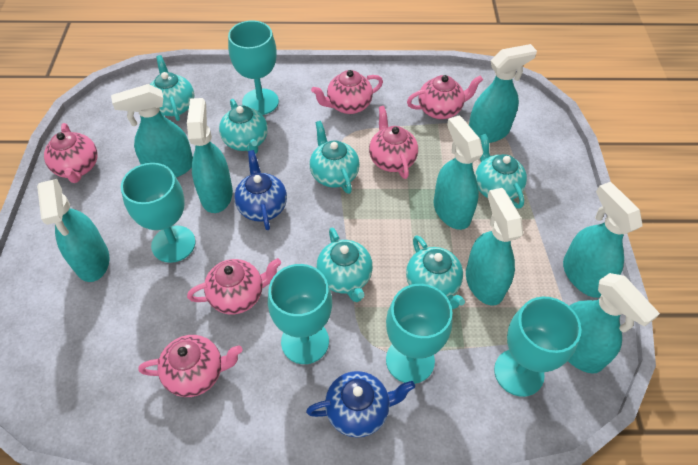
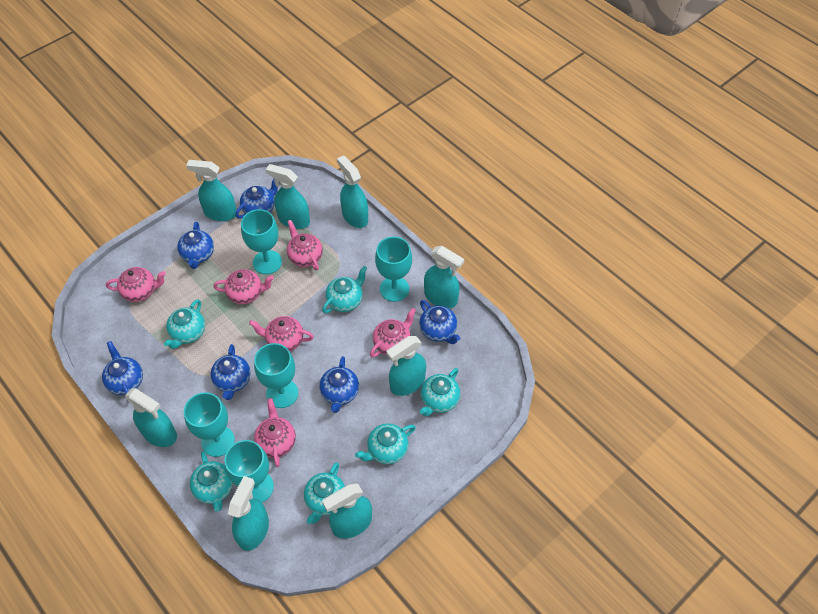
blue teapot: 2 -> 6

